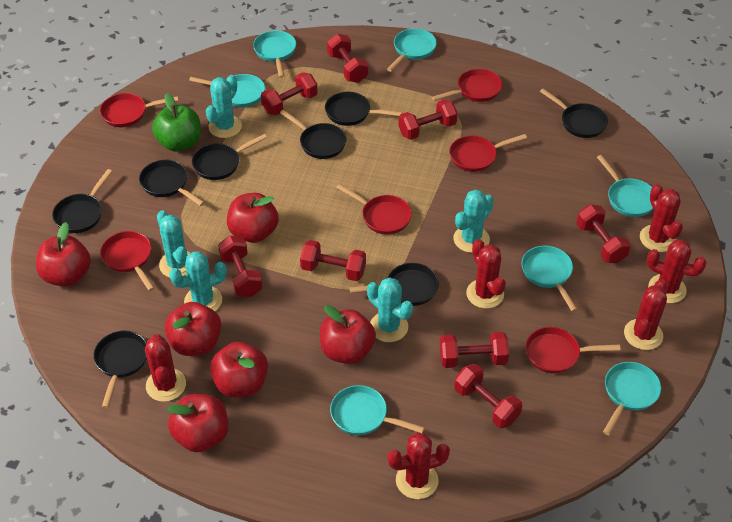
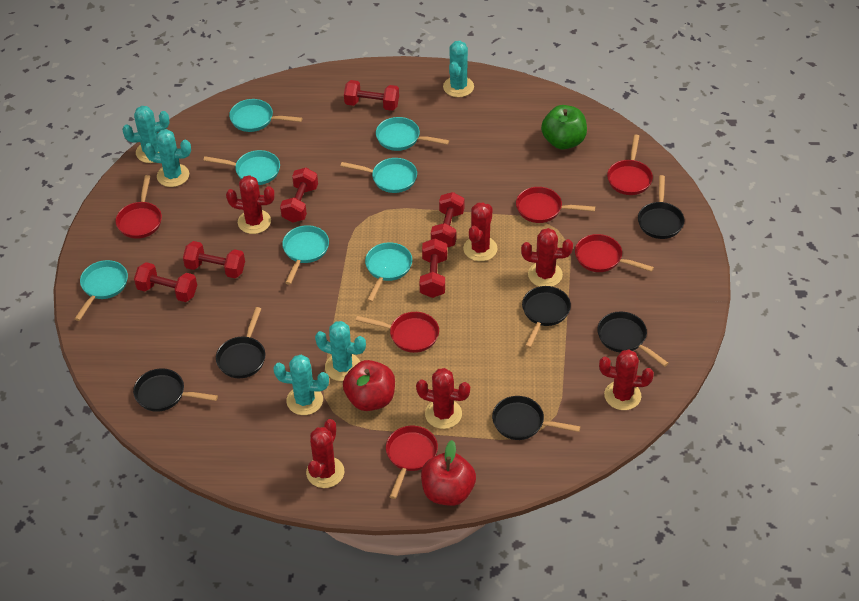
black pan: 8 -> 6
red apple: 6 -> 2
red dumbbell: 8 -> 6

